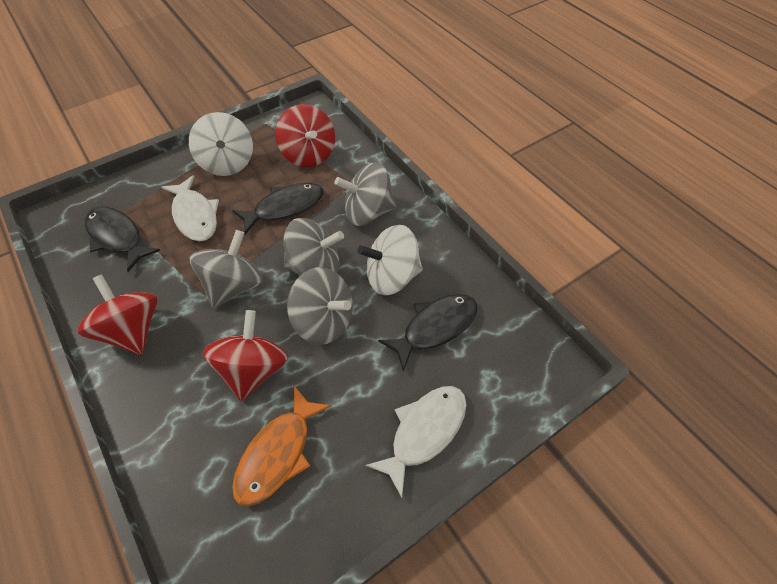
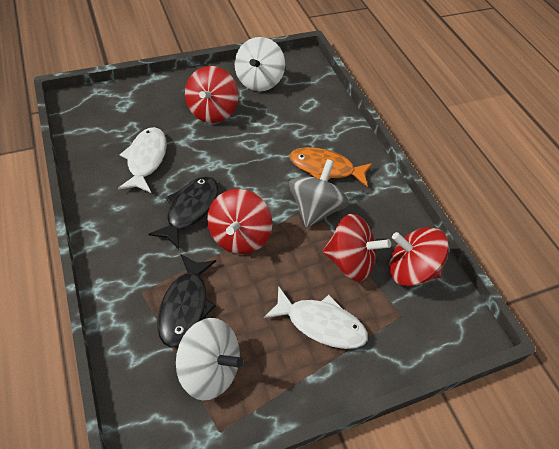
black fish: 3 -> 2
grey spinning top: 4 -> 1
red spinning top: 3 -> 4

